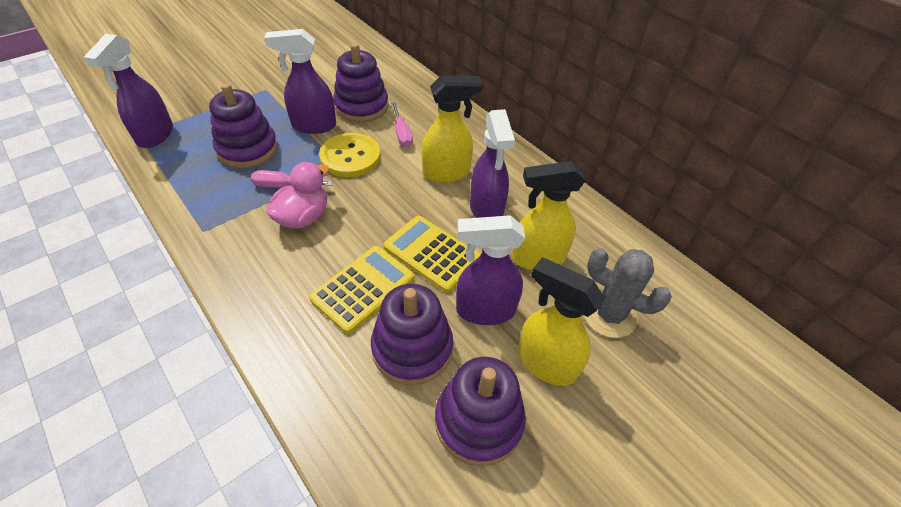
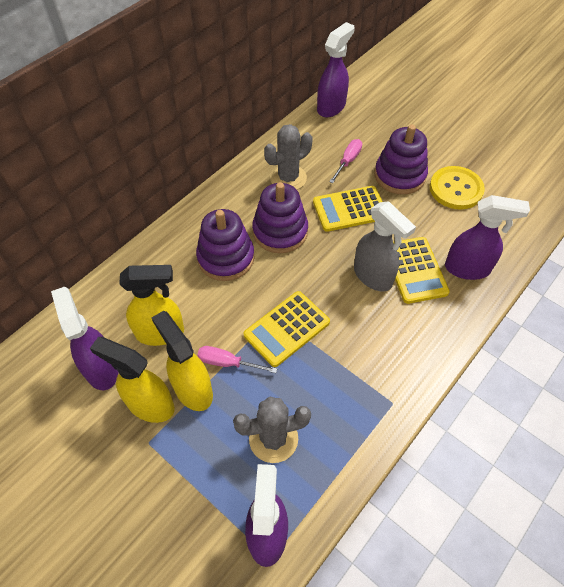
grey cactus: 1 -> 2
grey spray bottle: 0 -> 1
pink duck: 1 -> 0
purple stacking toy: 4 -> 3
yellow calculator: 2 -> 3

